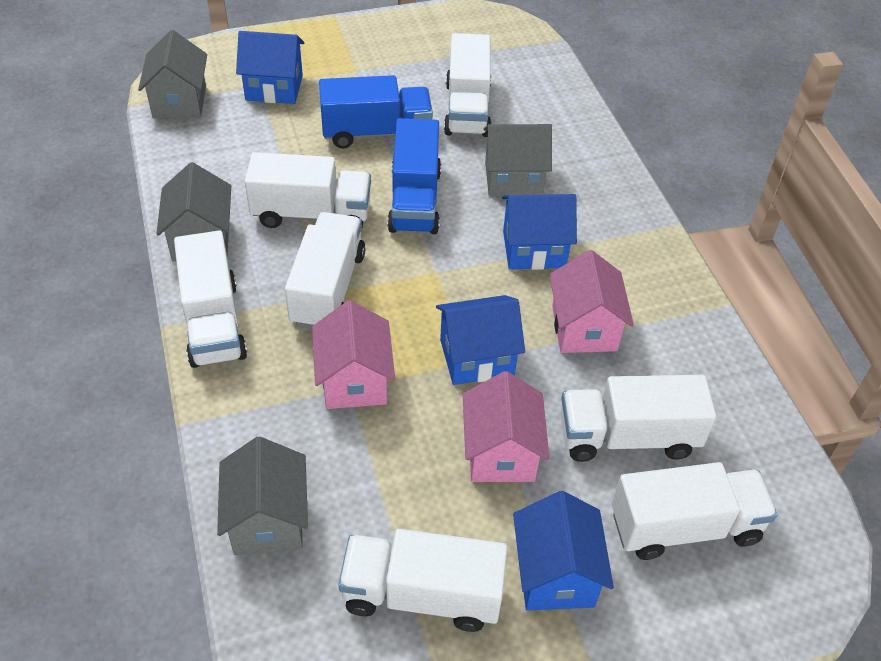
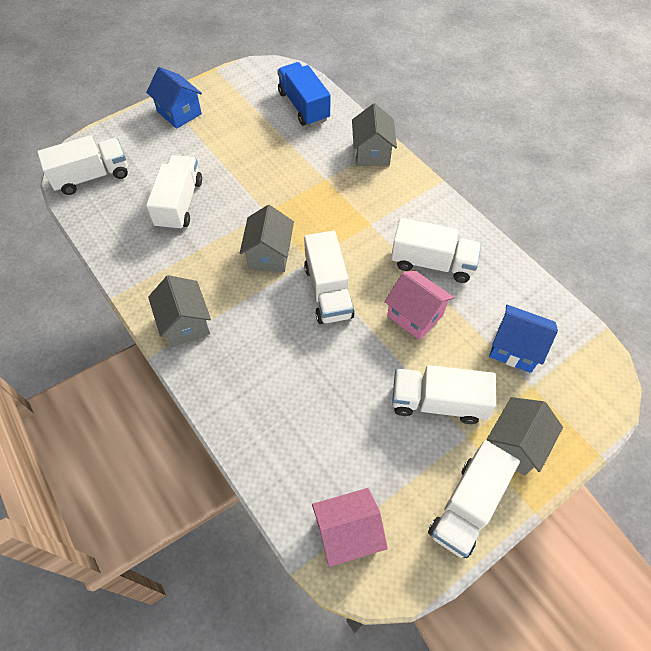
blue house: 4 -> 2
blue truck: 2 -> 1
pink house: 3 -> 2
white truck: 7 -> 6

